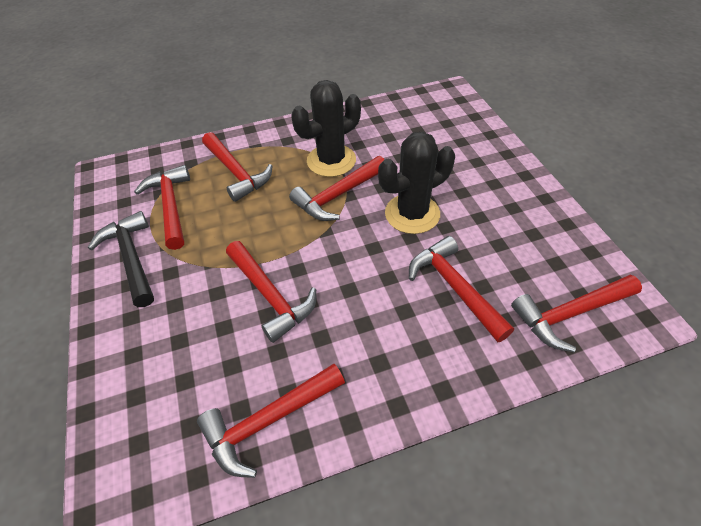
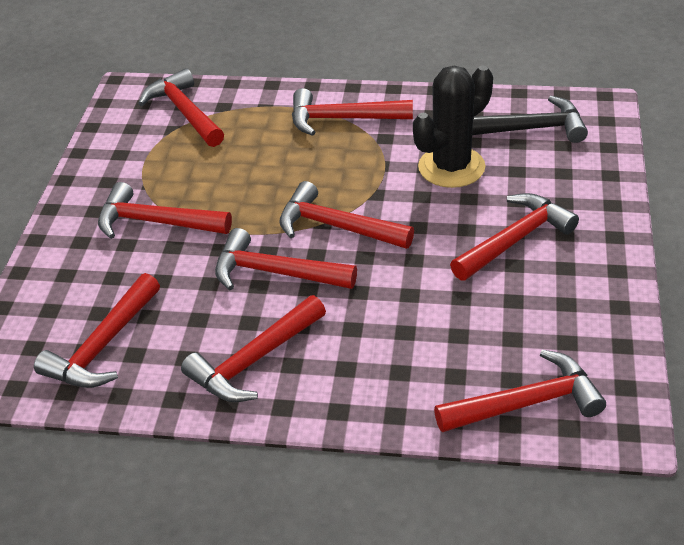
black cactus: 2 -> 1
red hammer: 7 -> 9

